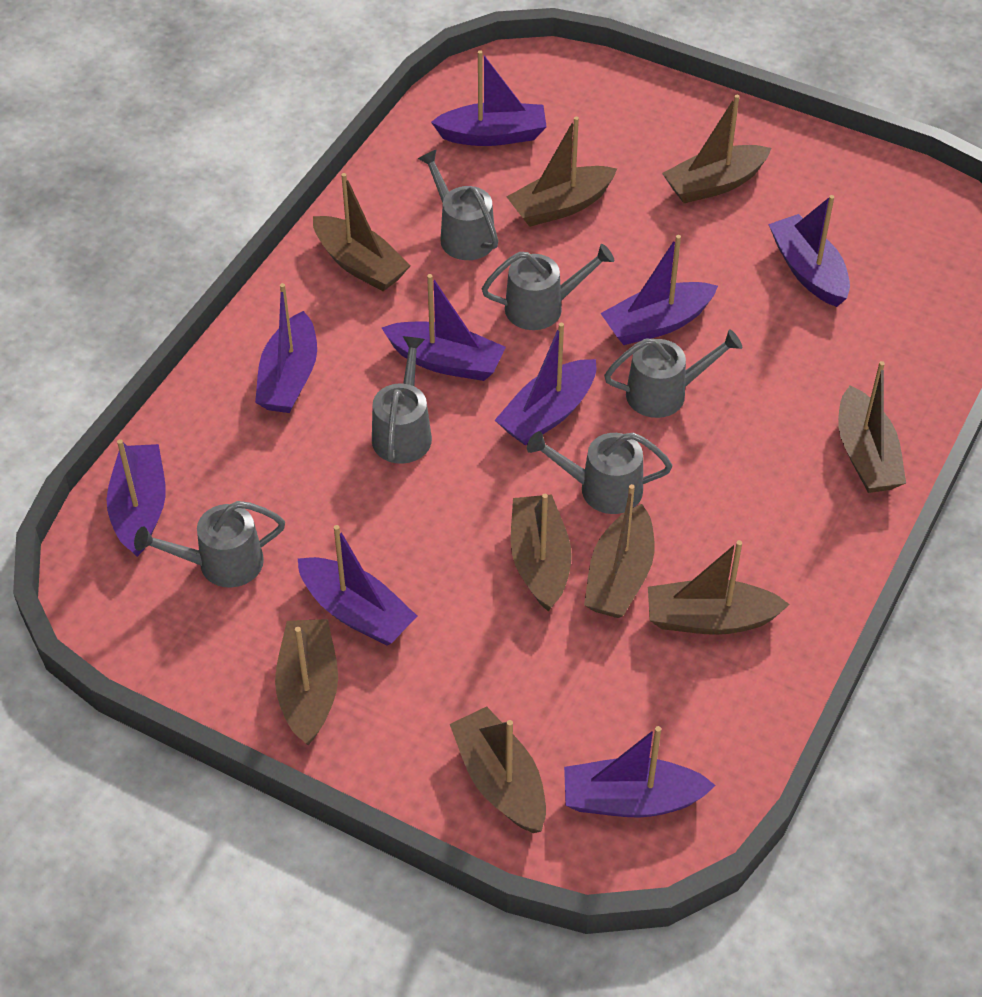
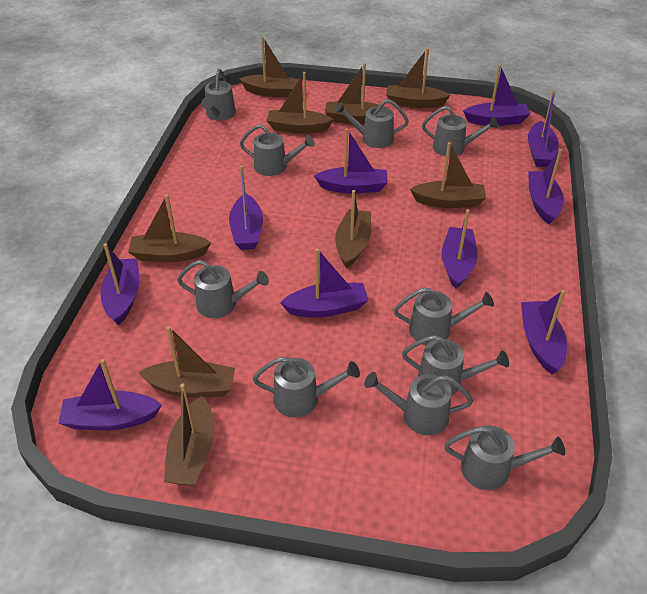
grey watering can: 6 -> 10
purple boat: 9 -> 10

